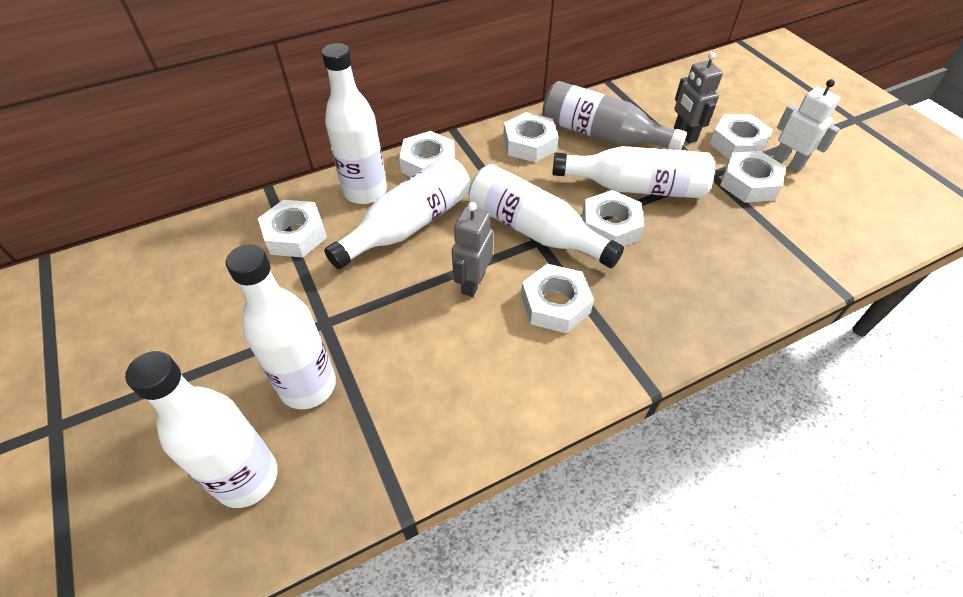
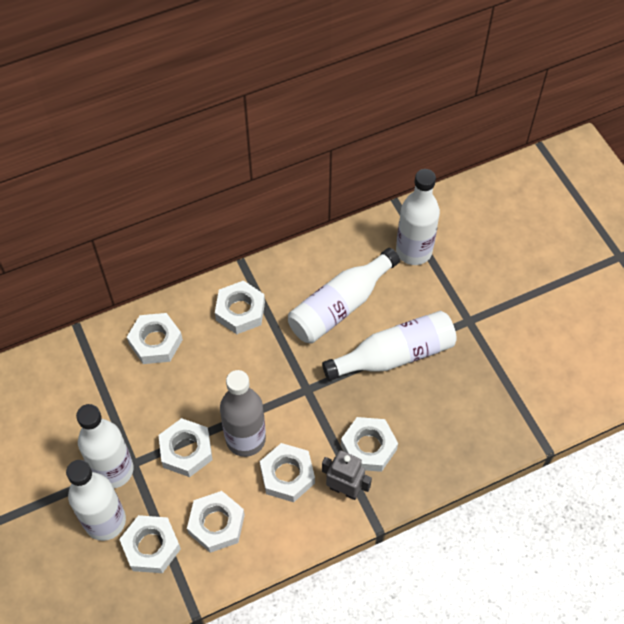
grey robot: 2 -> 1
white bottle: 6 -> 5
white robot: 1 -> 0

